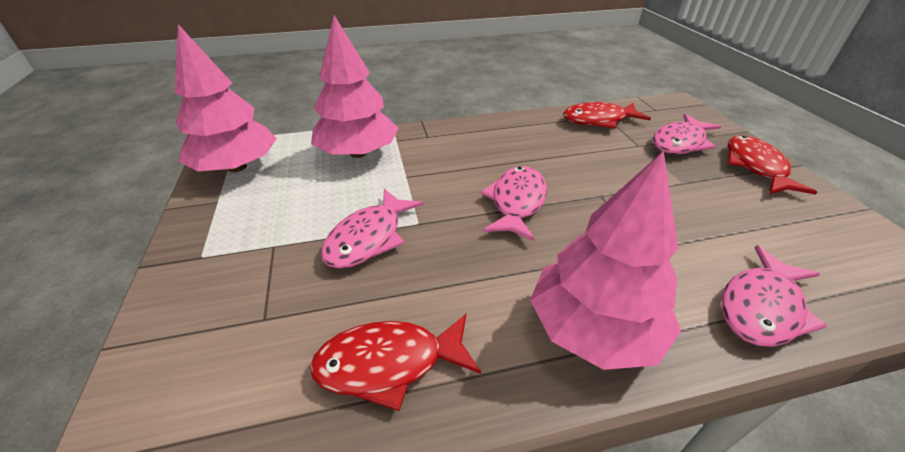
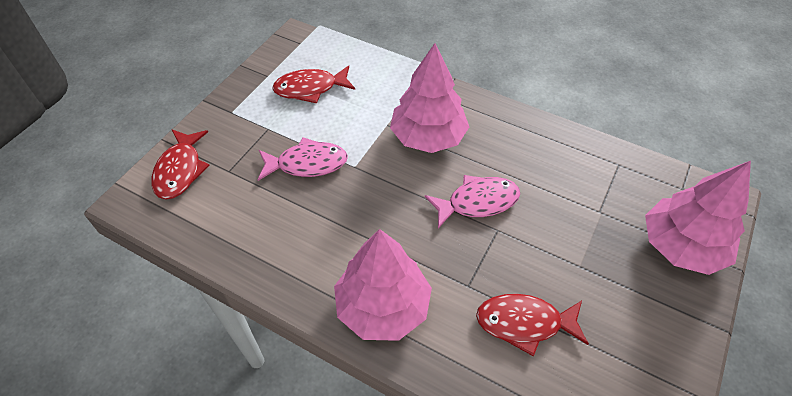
pink fish: 4 -> 2

